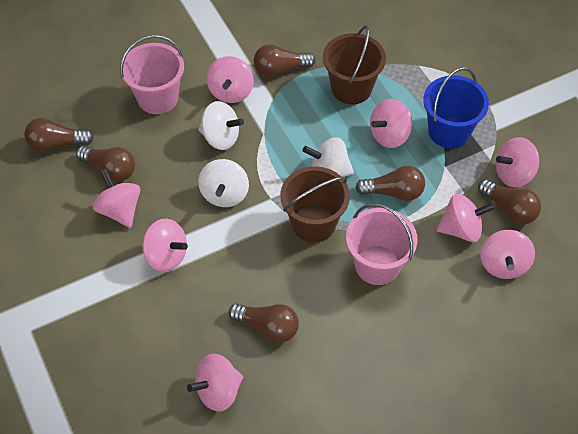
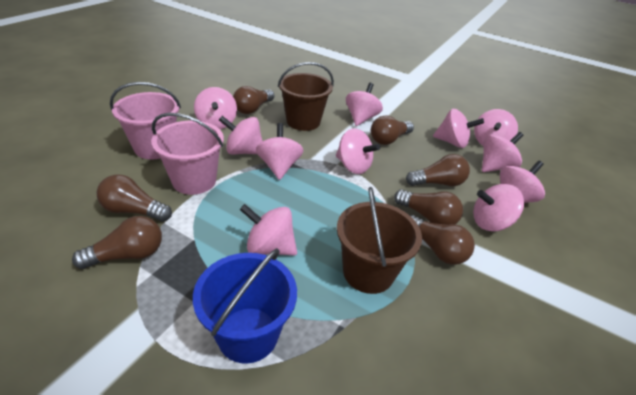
brown light bulb: 6 -> 7
pink spinning top: 8 -> 11
white spinning top: 3 -> 0

